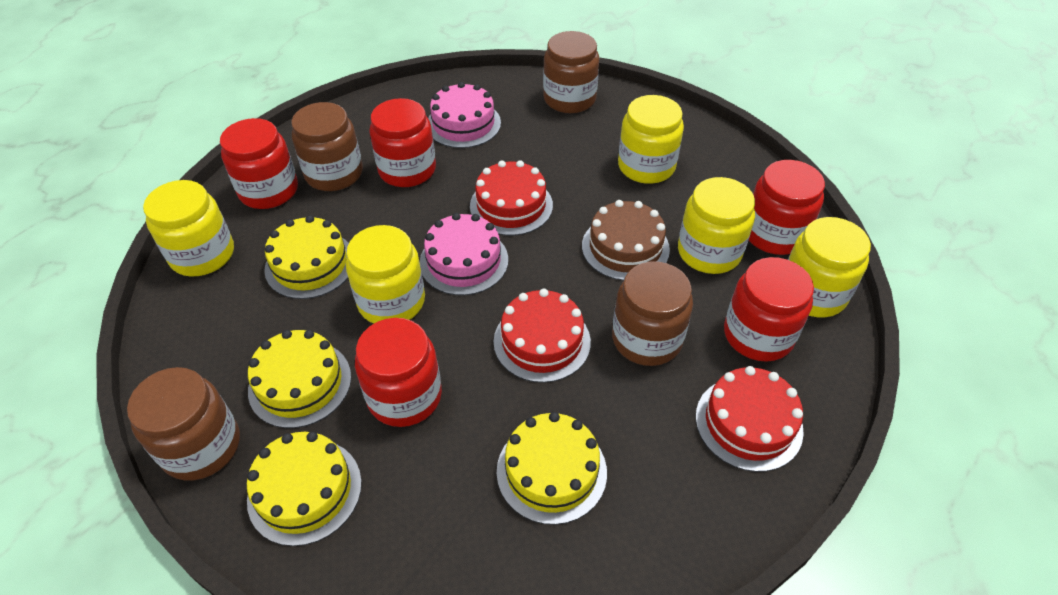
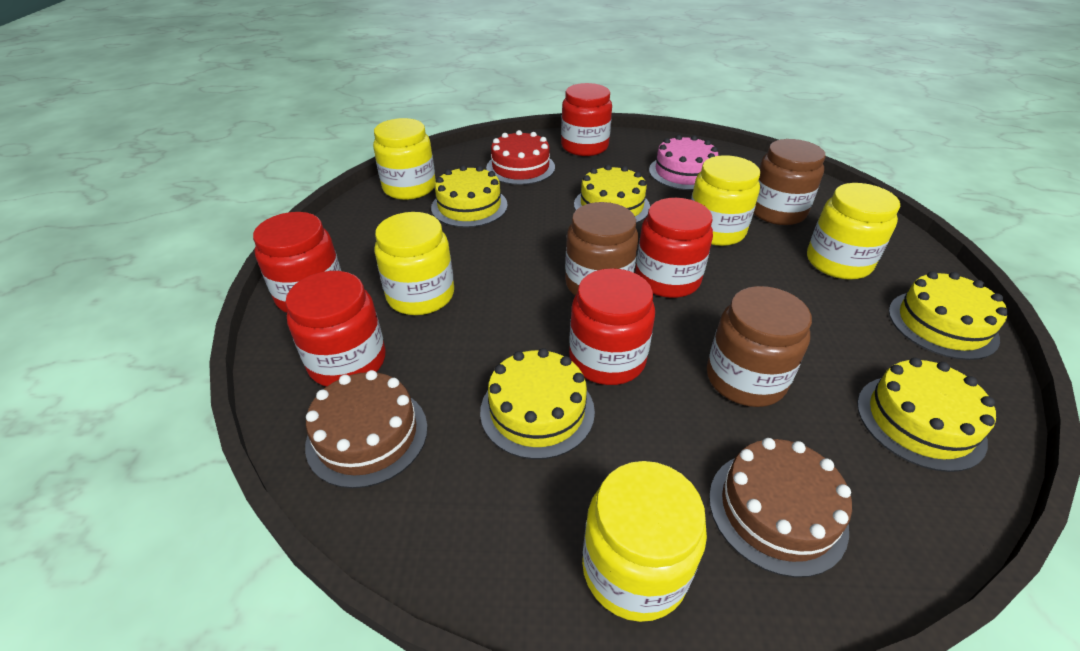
brown cake: 1 -> 2
brown jar: 4 -> 3
pink cake: 2 -> 1
red cake: 3 -> 1
yellow cake: 4 -> 5

